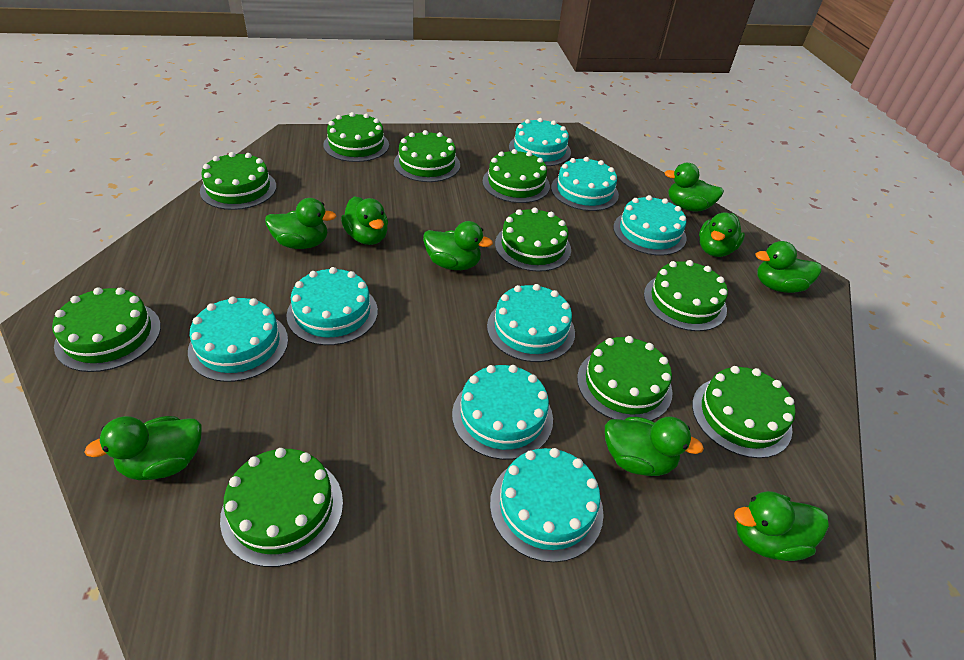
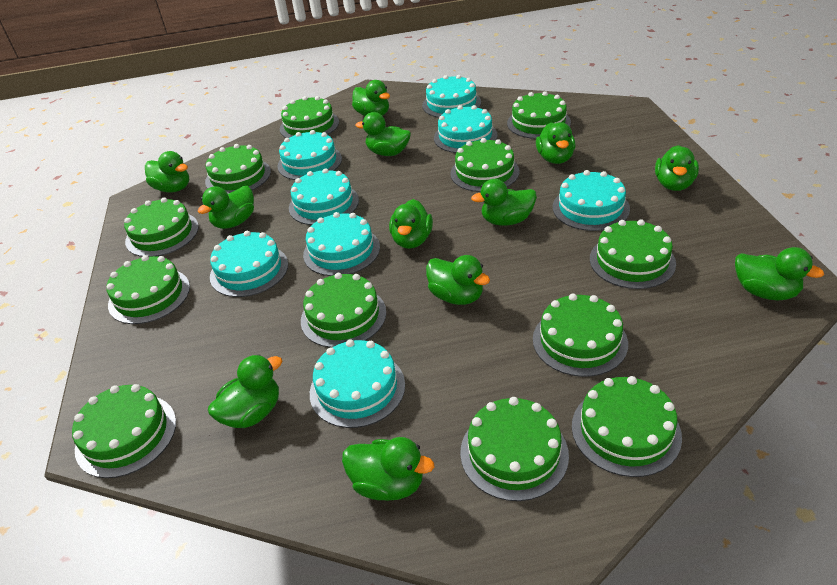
green cake: 10 -> 12
green duck: 9 -> 12

